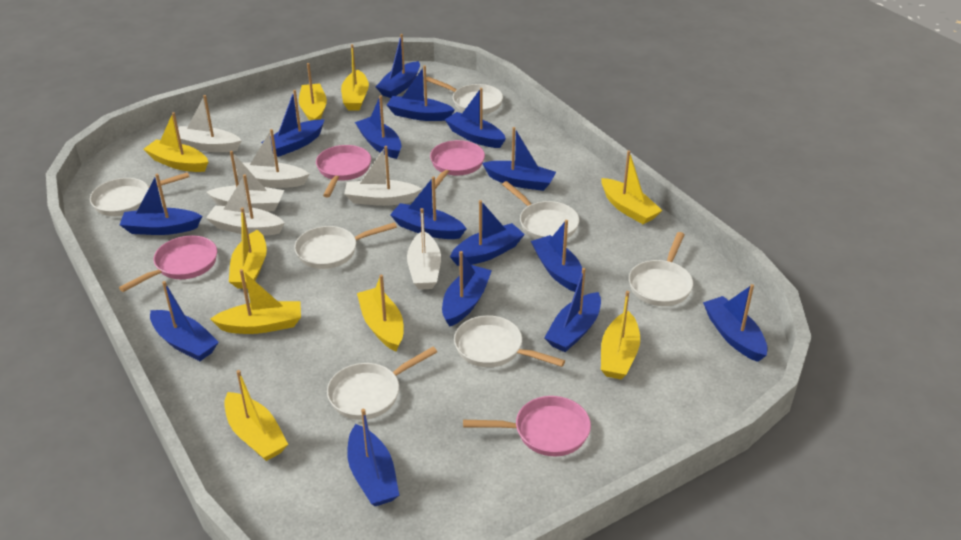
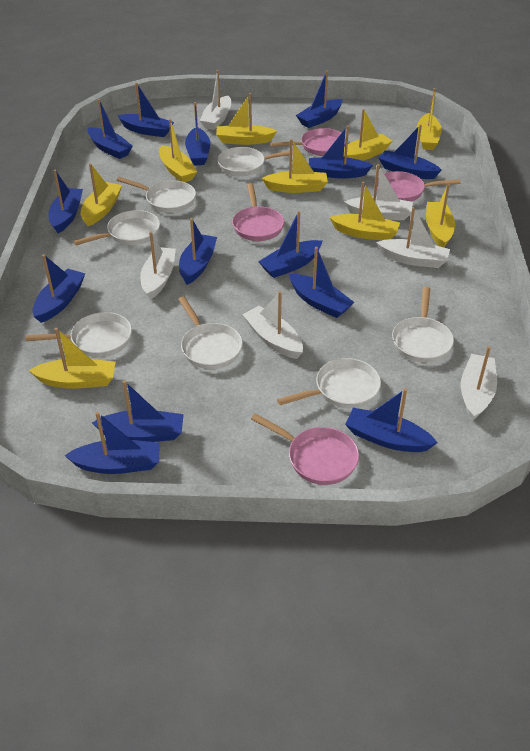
blue boat: 15 -> 14

